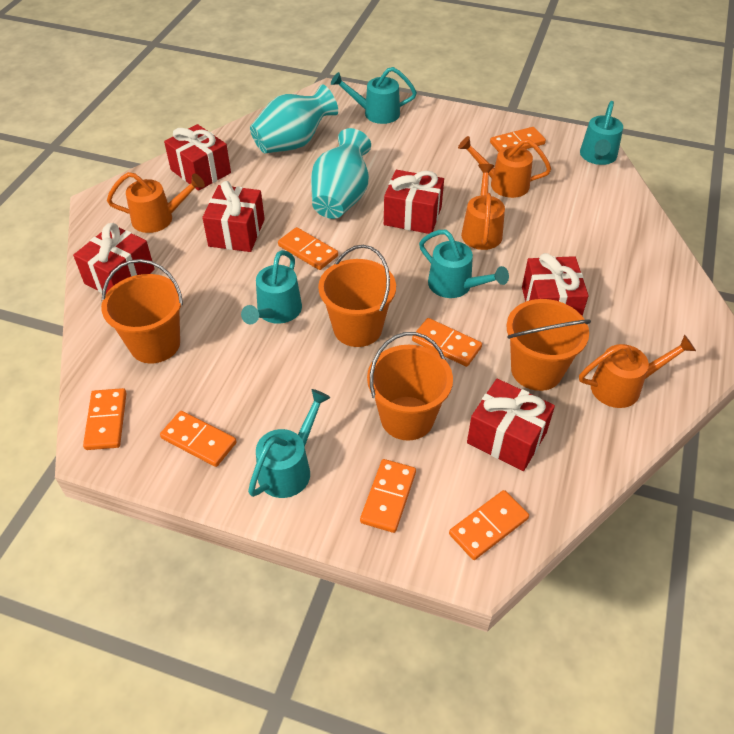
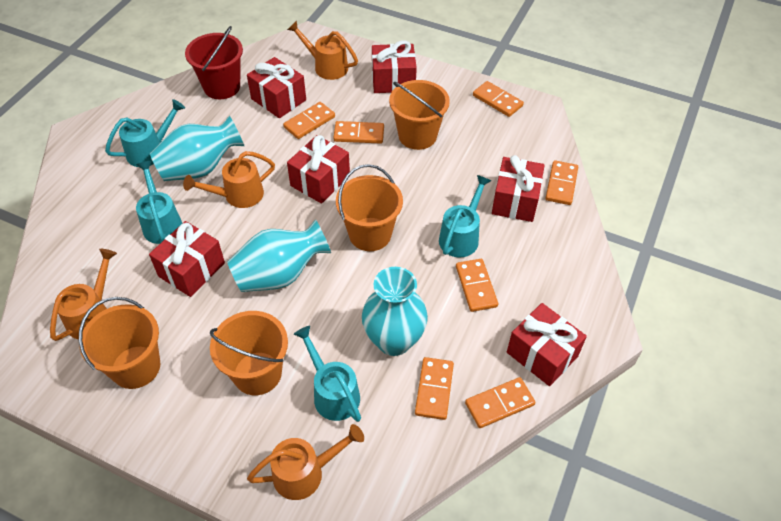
red bucket: 0 -> 1
turquoise vase: 2 -> 3
turquoise watering can: 5 -> 4

